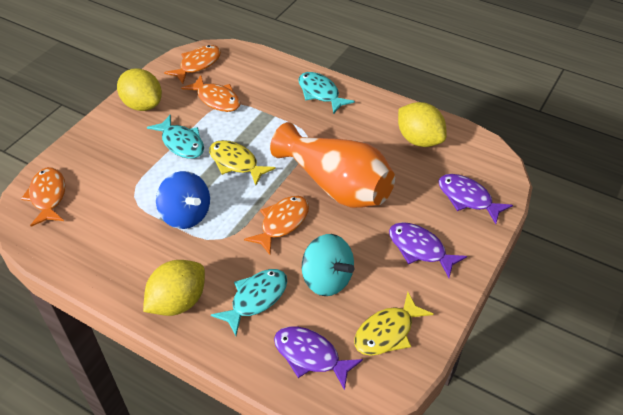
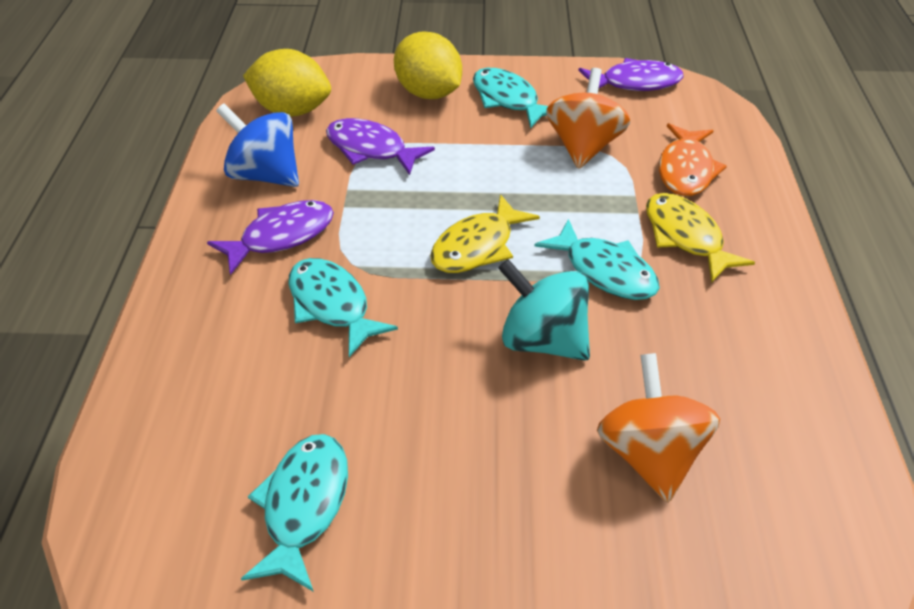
orange fish: 4 -> 1
orange spinning top: 0 -> 2
orange vase: 1 -> 0
turquoise fish: 3 -> 4
yellow lemon: 3 -> 2

